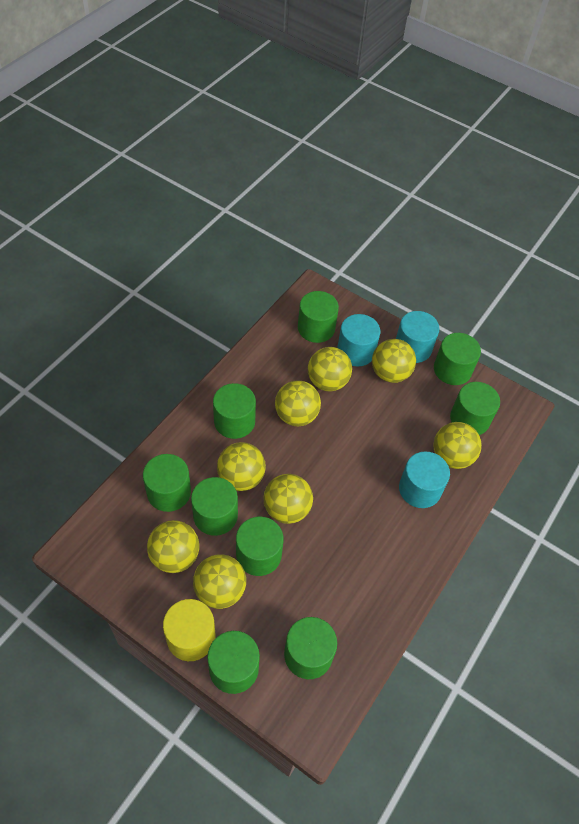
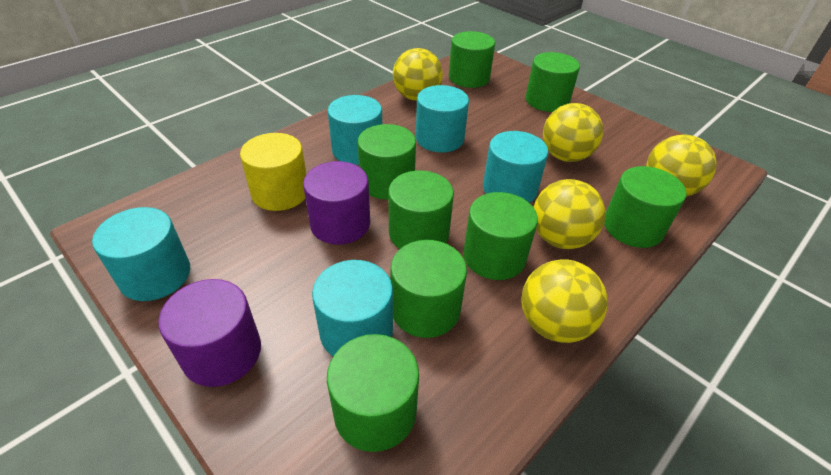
green cylinder: 9 -> 8
purple cylinder: 0 -> 2
turquoise cylinder: 3 -> 5
yellow ball: 8 -> 5

